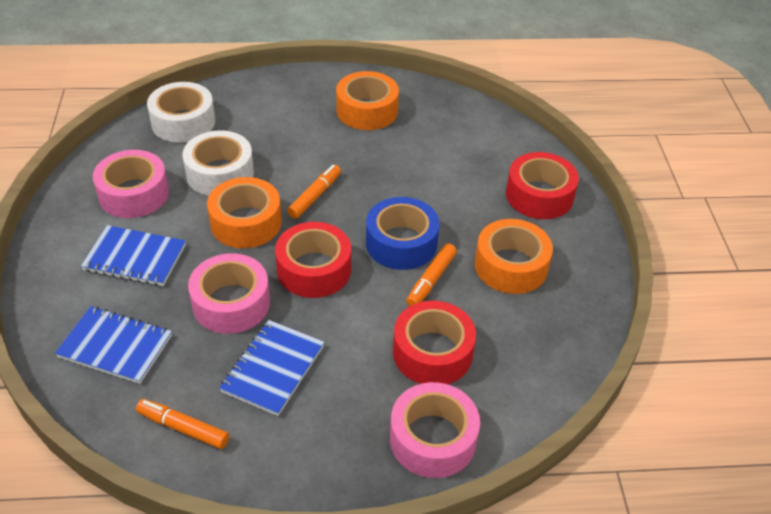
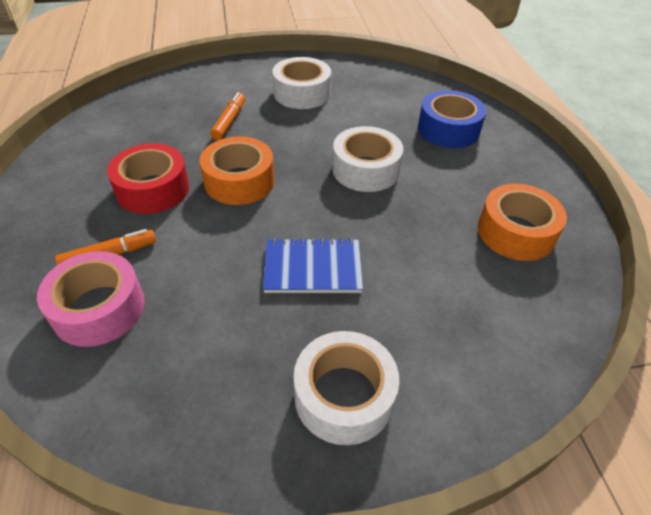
blue notebook: 3 -> 1
orange marker: 3 -> 2
orange tape: 3 -> 2
pink tape: 3 -> 1
red tape: 3 -> 1
white tape: 2 -> 3

